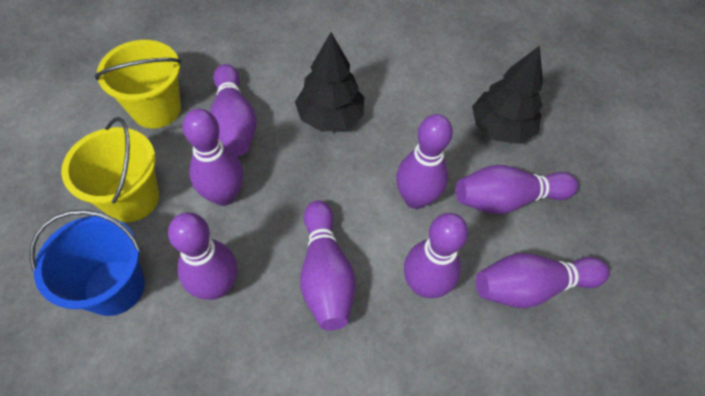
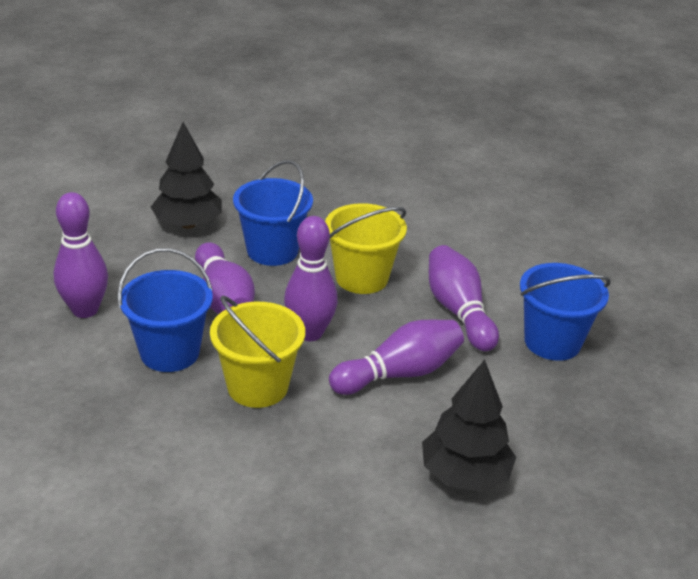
blue bucket: 1 -> 3
purple bowling pin: 8 -> 5

